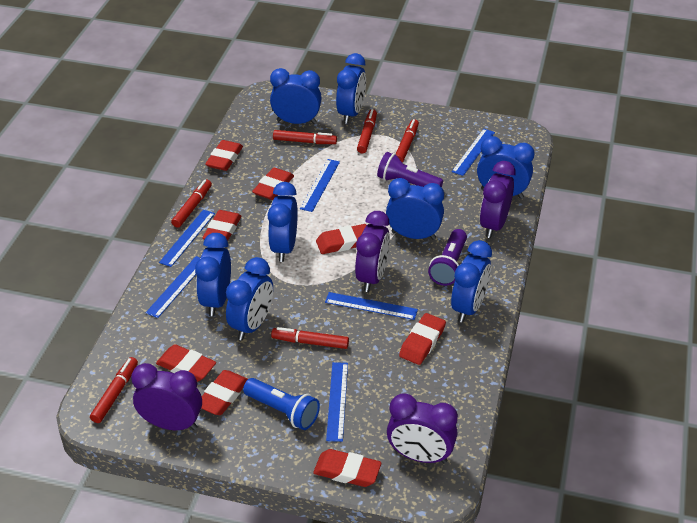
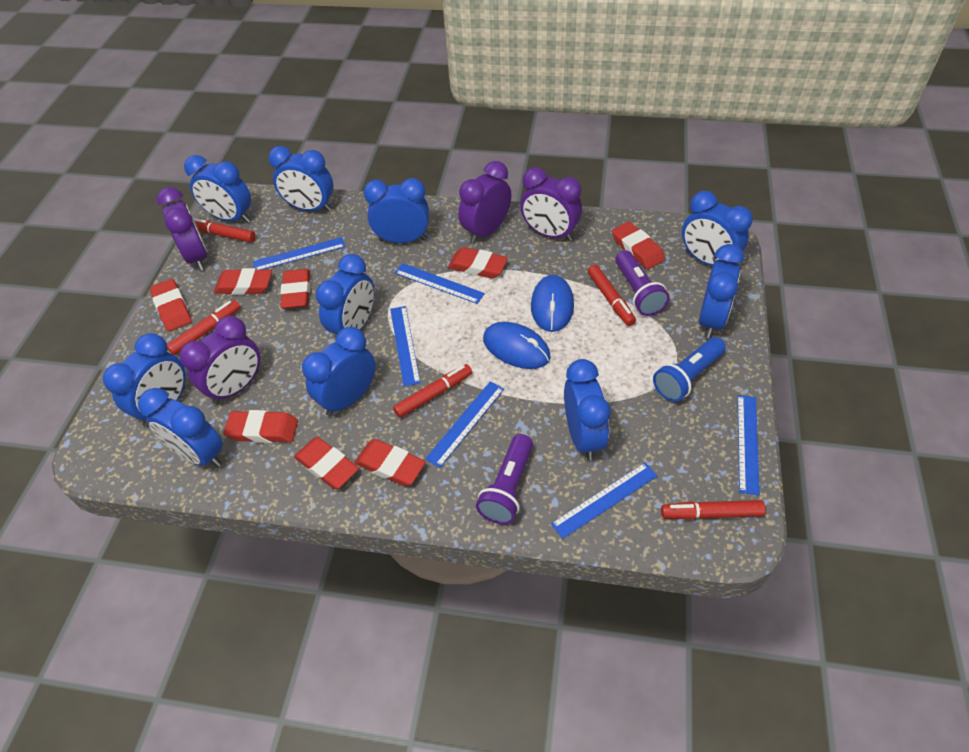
blue clock: 8 -> 10
blue mouse: 0 -> 2
red marker: 6 -> 5

